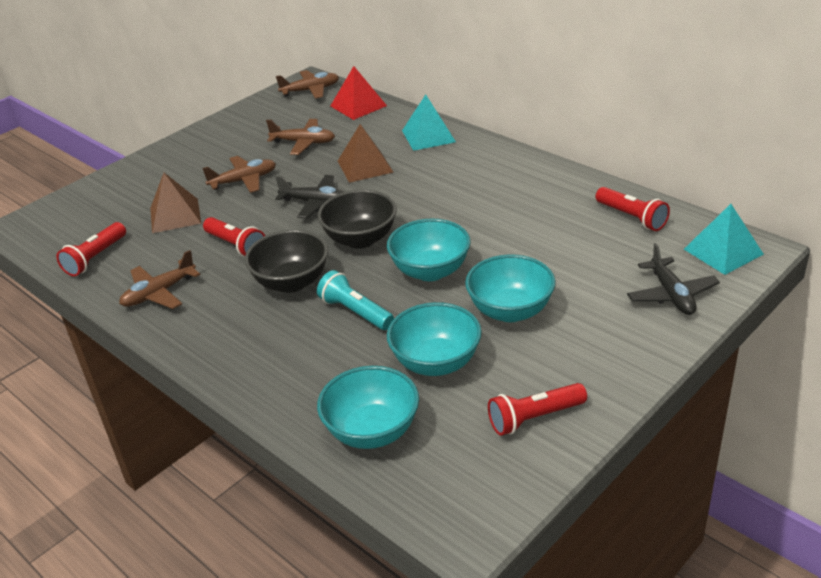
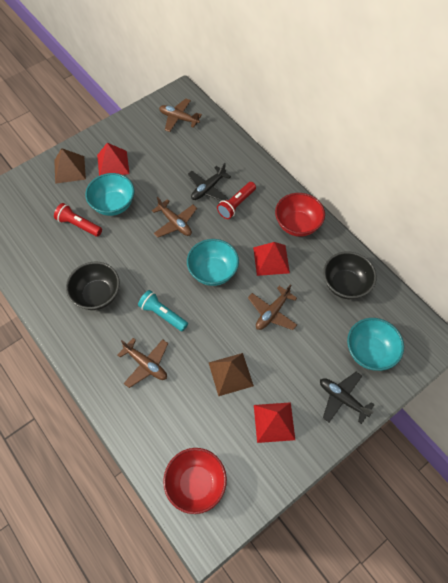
red bowl: 0 -> 2
red flashlight: 4 -> 2
red pyramid: 1 -> 3
turquoise bowl: 4 -> 3
turquoise pyramid: 2 -> 0

